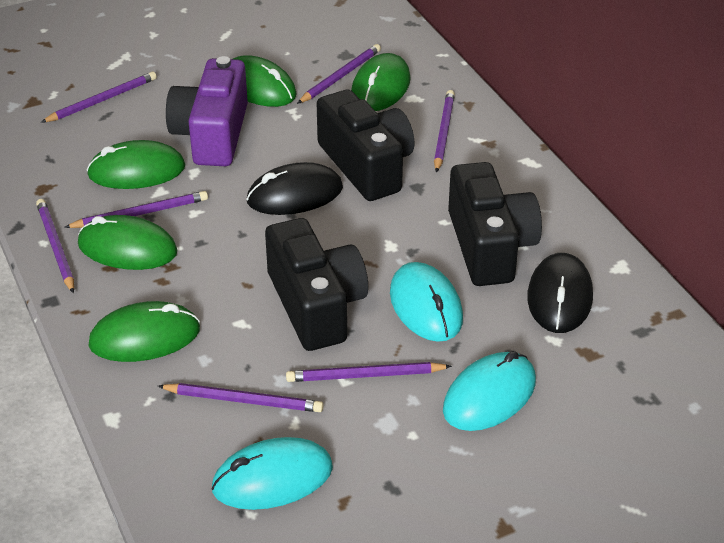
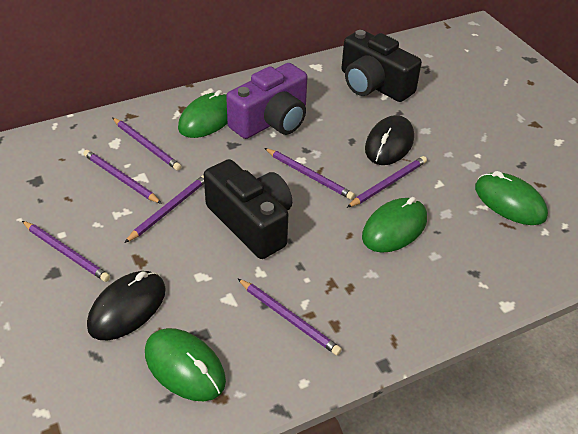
black camera: 3 -> 2
green mouse: 5 -> 4
turquoise mouse: 3 -> 0

